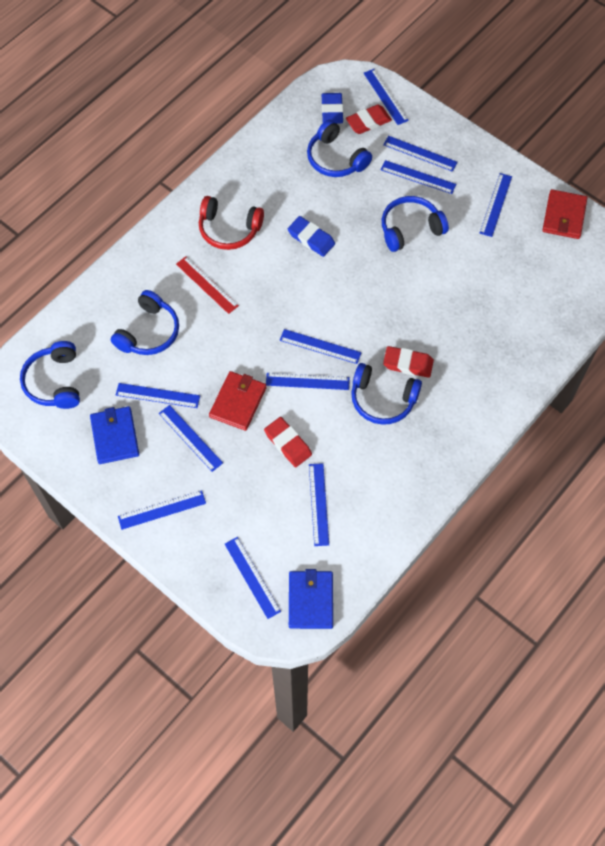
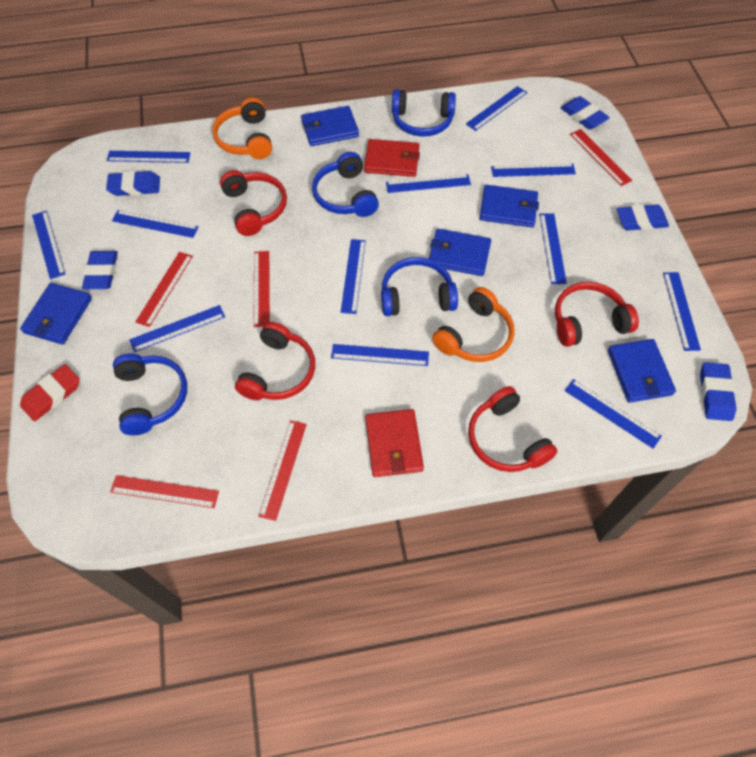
blue eraser: 2 -> 5
blue headphones: 5 -> 4
blue ruler: 11 -> 12
blue wallet: 2 -> 5
orange headphones: 0 -> 2
red eraser: 3 -> 1
red headphones: 1 -> 4
red ruler: 1 -> 5

